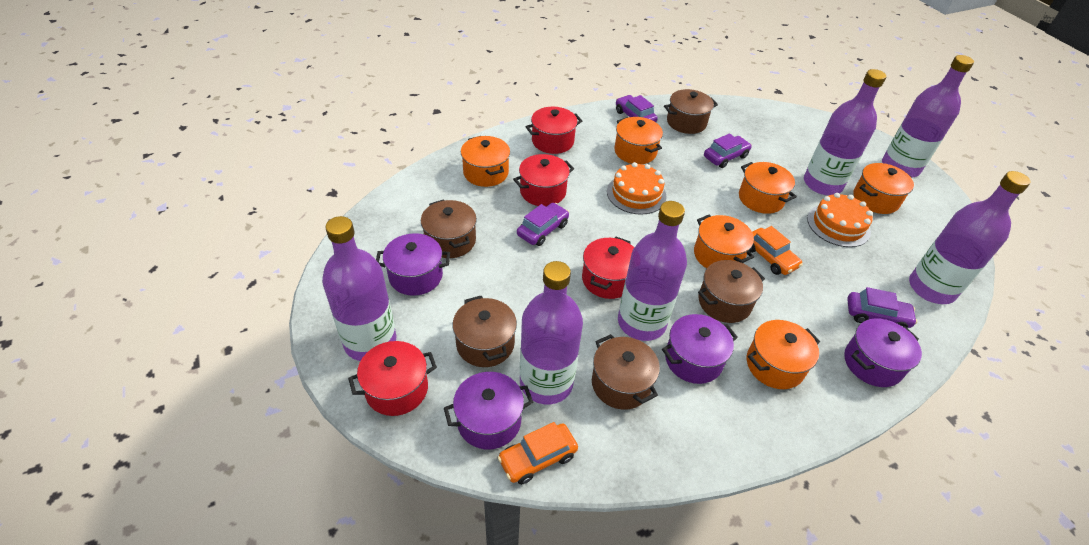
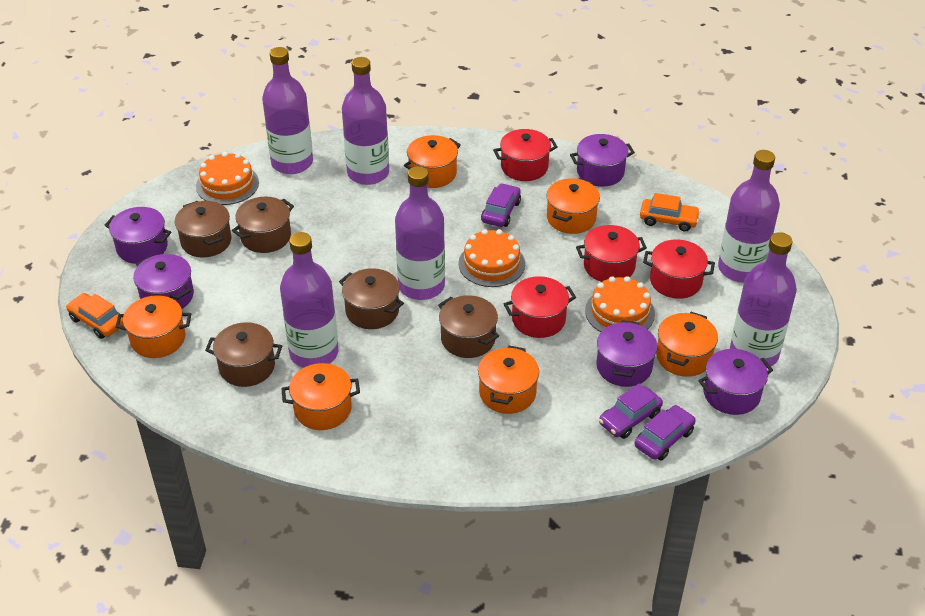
orange cake: 2 -> 3
purple car: 4 -> 3
purple pot: 4 -> 5

